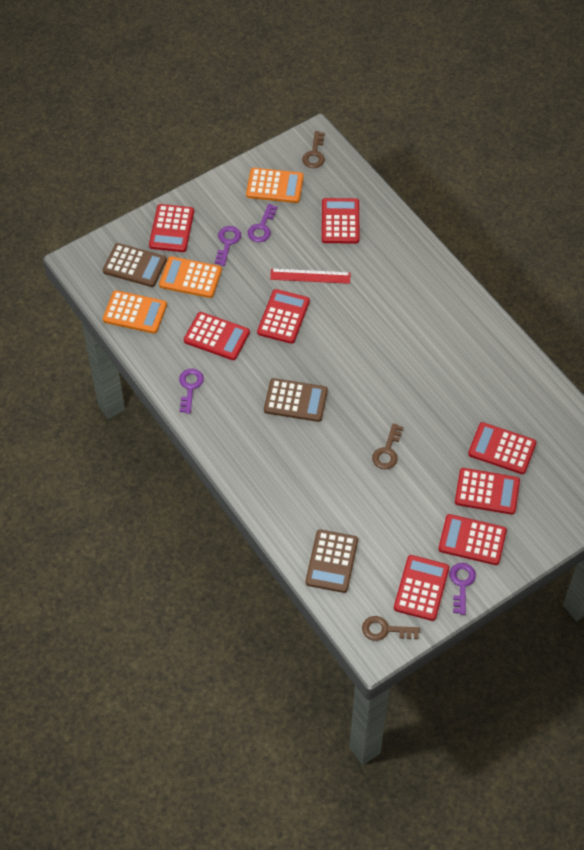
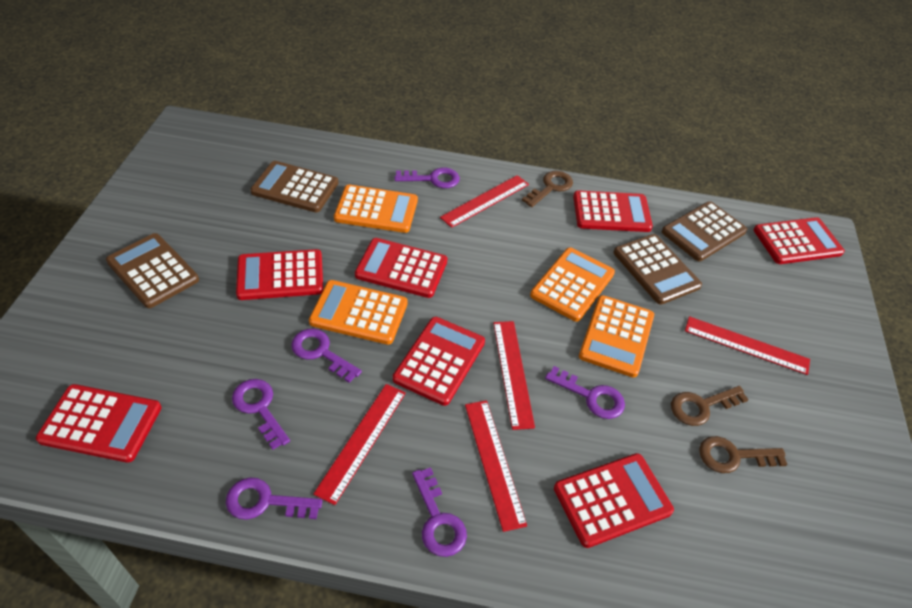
brown calculator: 3 -> 4
orange calculator: 3 -> 4
purple key: 4 -> 6
red calculator: 8 -> 7
red ruler: 1 -> 5

